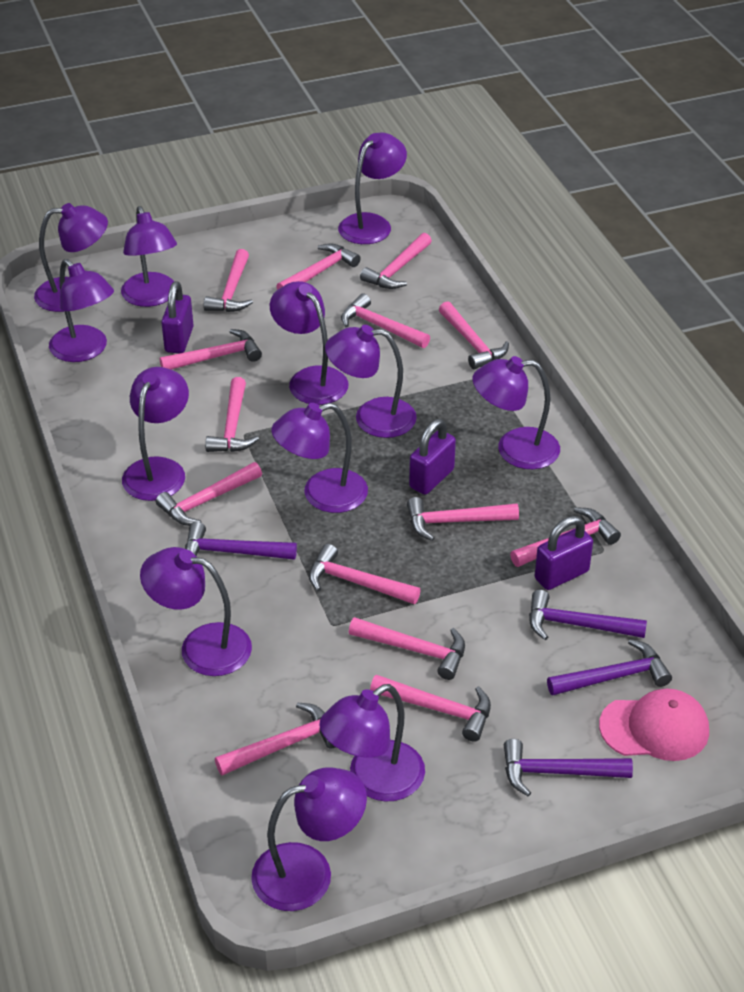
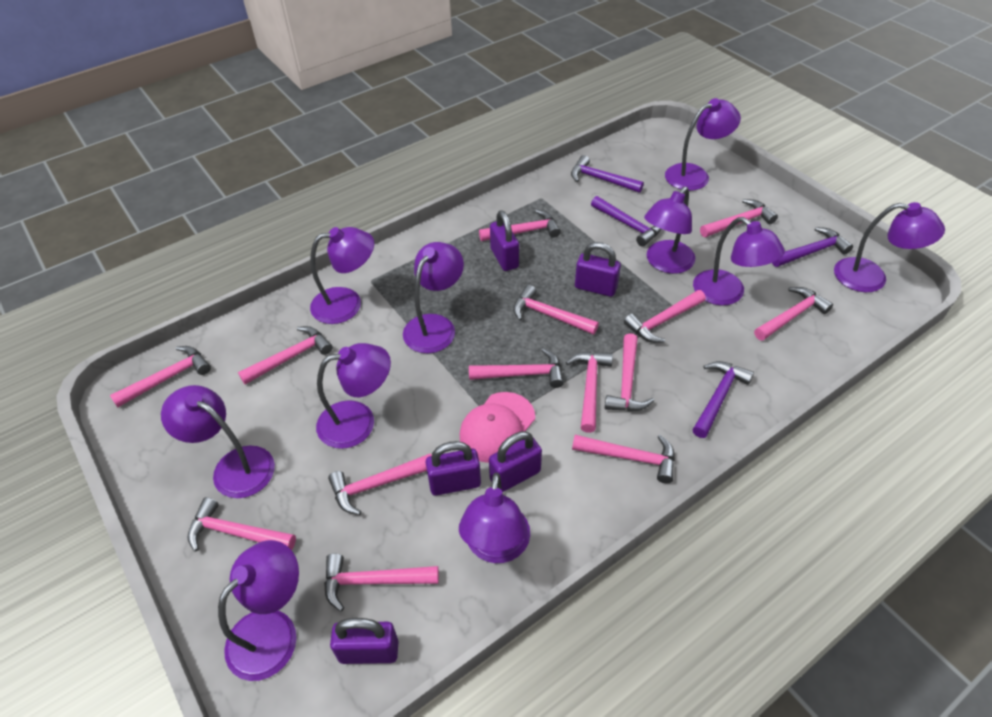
purple lamp: 12 -> 10
purple padlock: 3 -> 5

